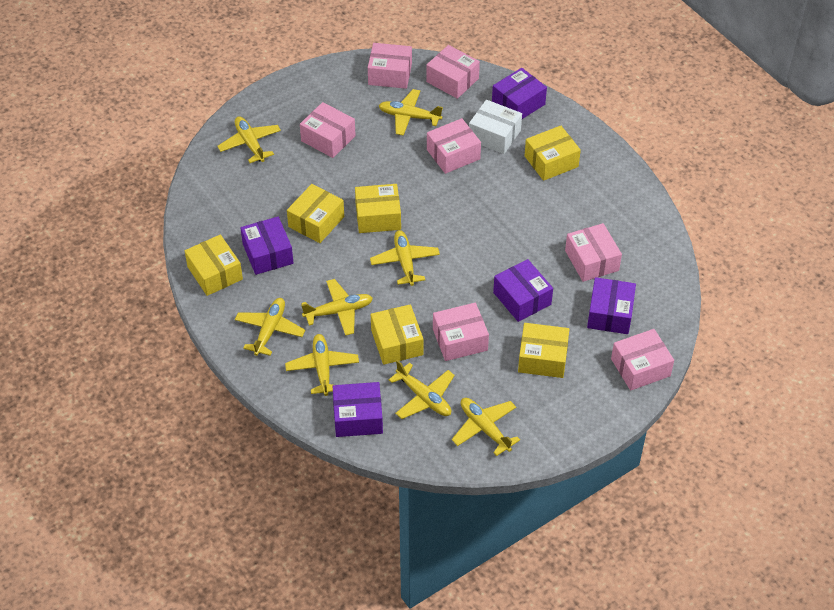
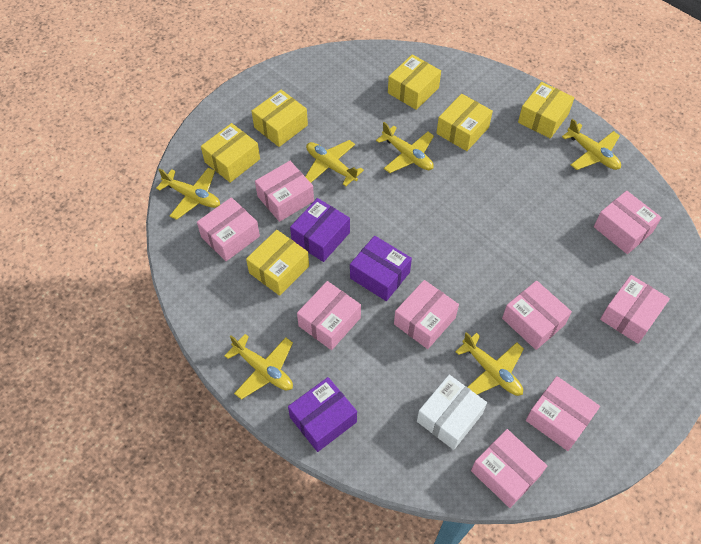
pink box: 7 -> 9
purple box: 5 -> 3
yellow plane: 8 -> 6

